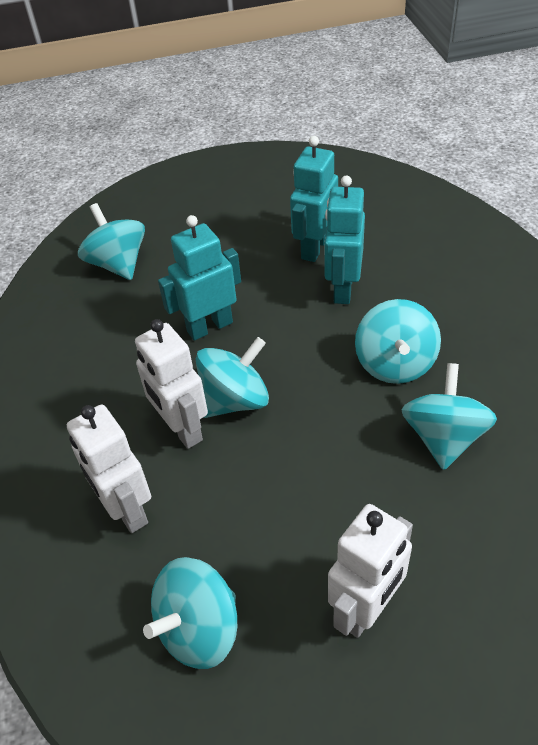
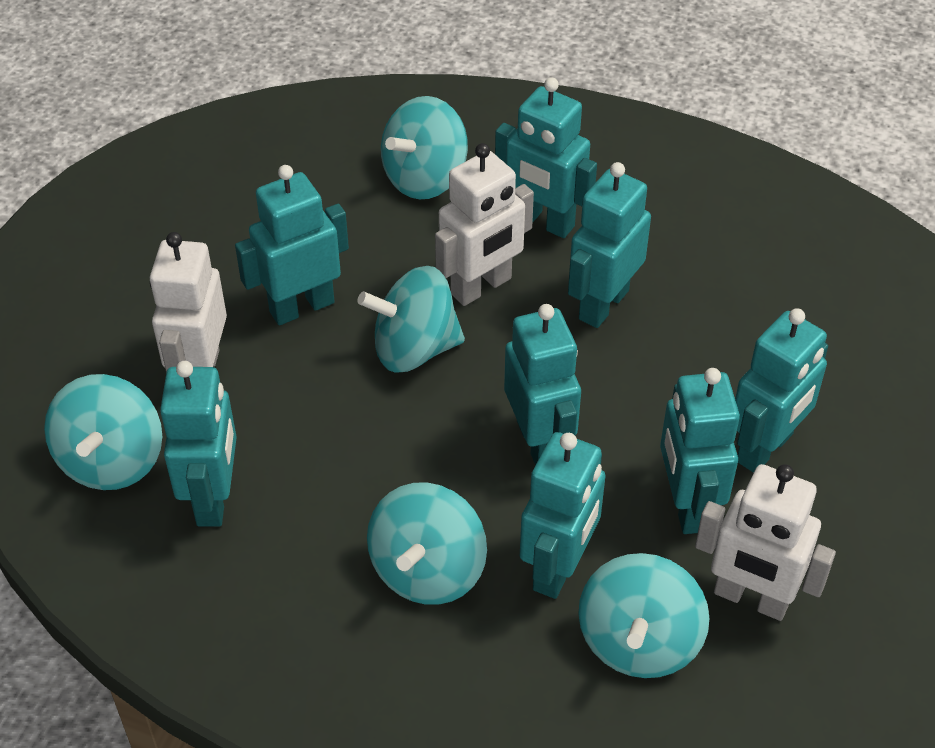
turquoise robot: 3 -> 8

